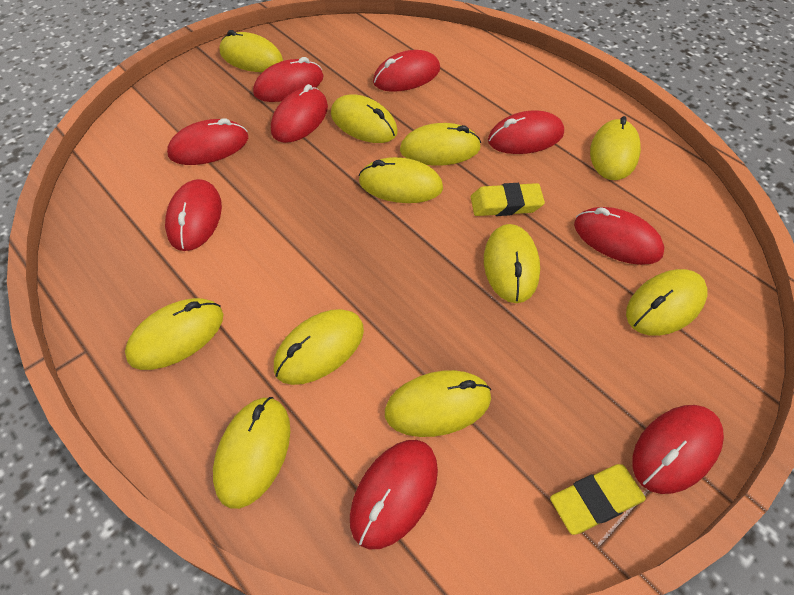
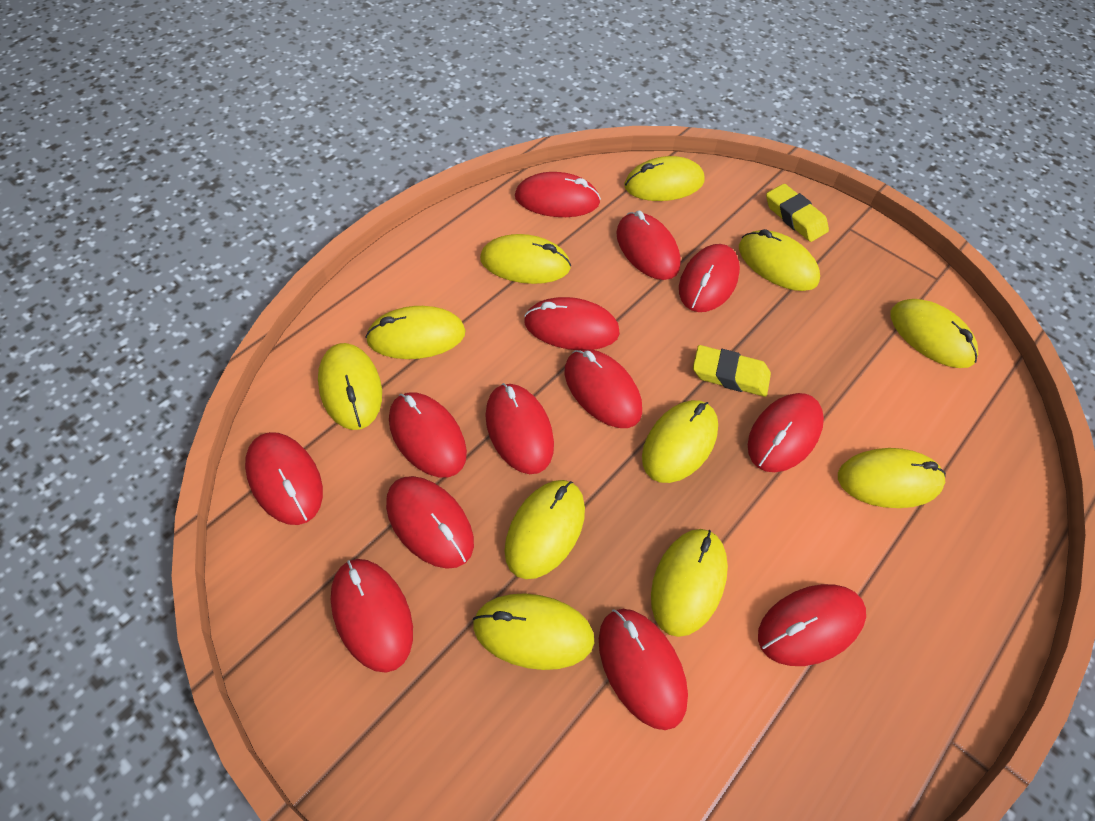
red mouse: 9 -> 13

